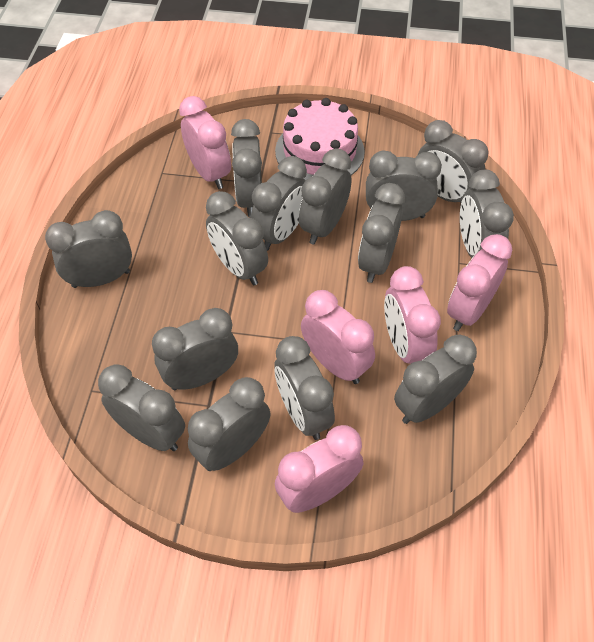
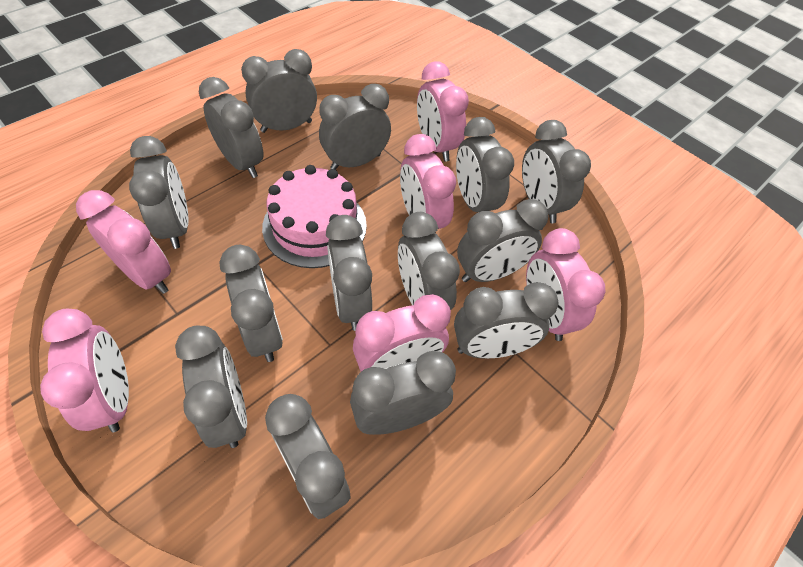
pink clock: 5 -> 6

